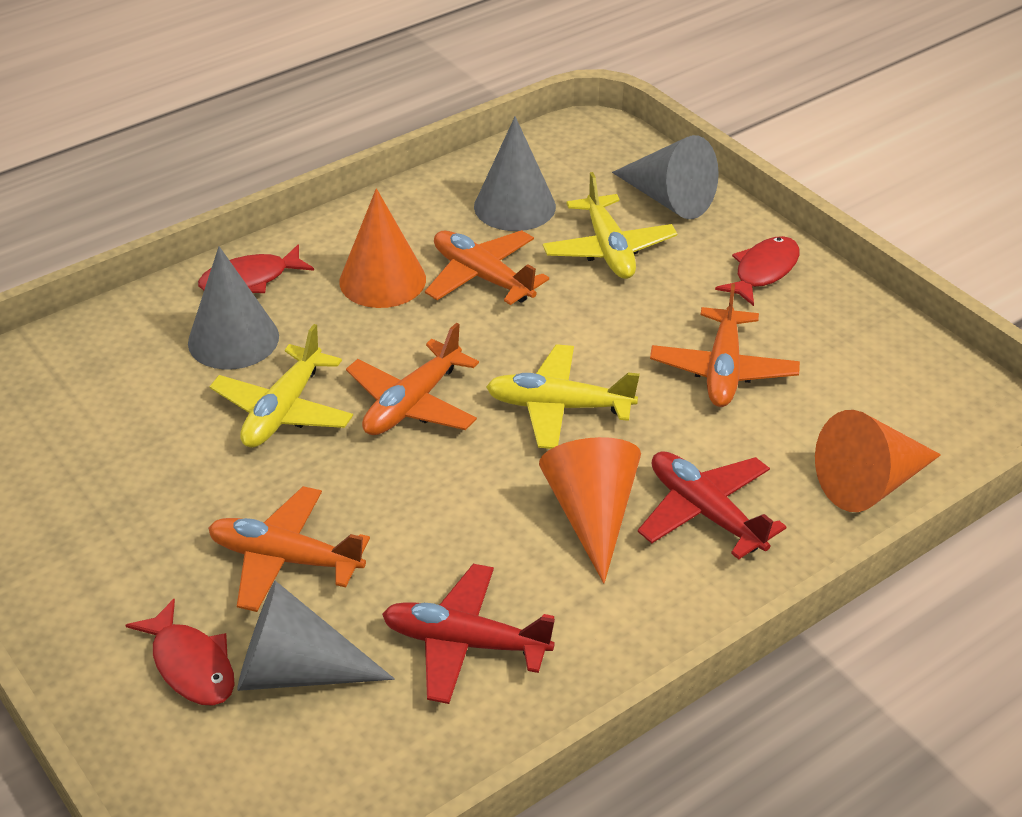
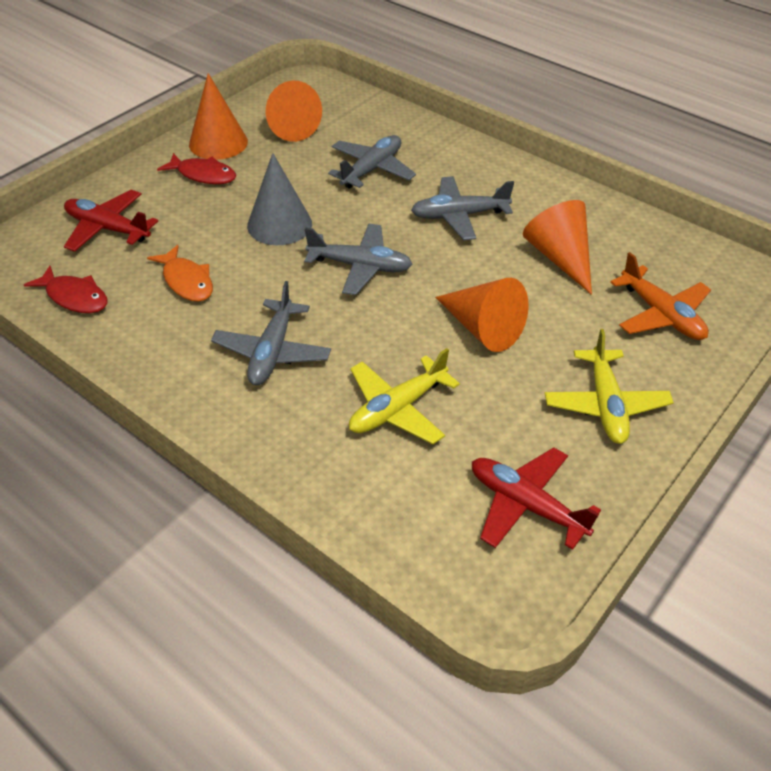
grey cone: 4 -> 1
grey plane: 0 -> 4
orange cone: 3 -> 4
orange fish: 0 -> 1
orange plane: 4 -> 1
red fish: 3 -> 2
yellow plane: 3 -> 2

